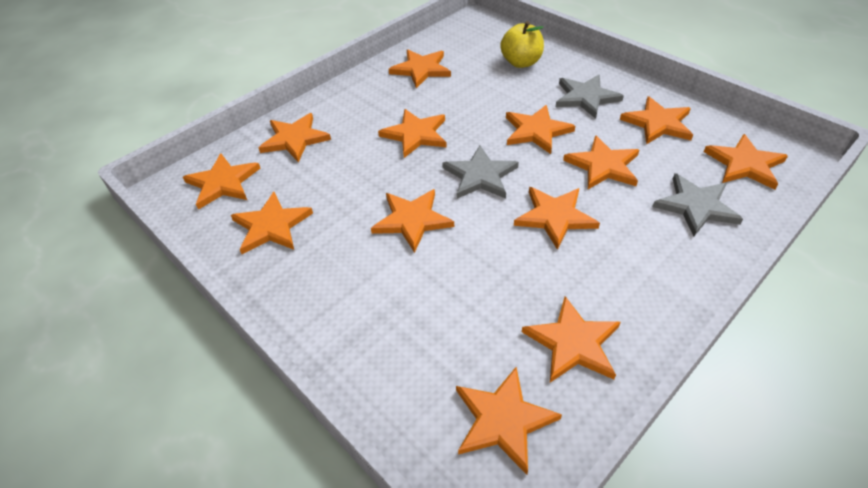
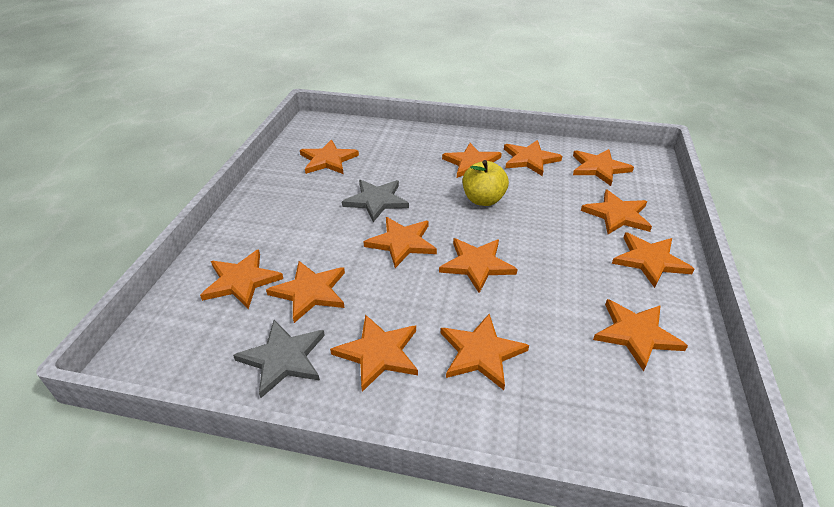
grey star: 3 -> 2

